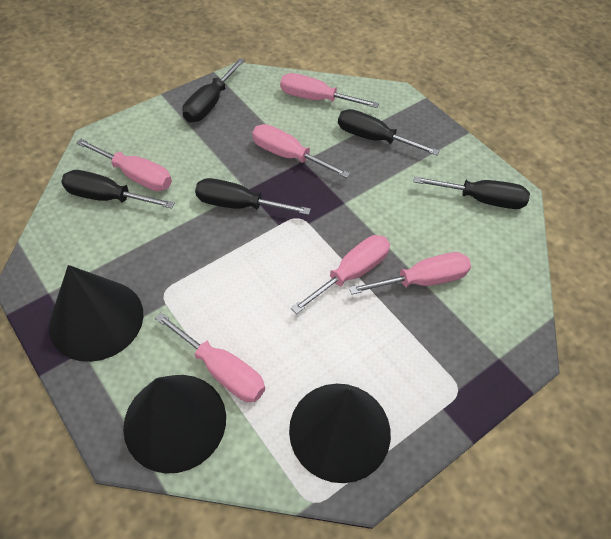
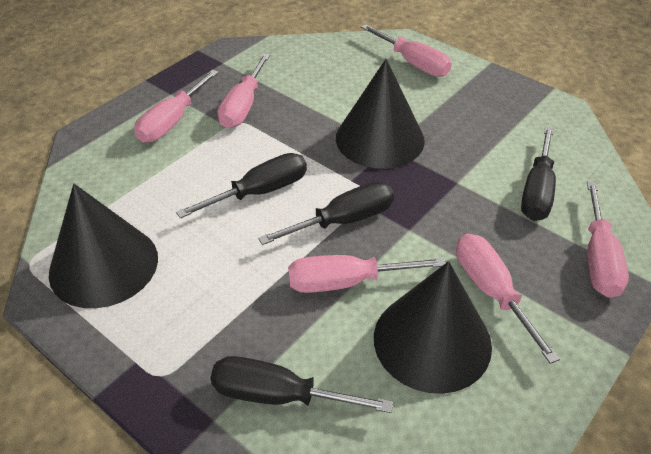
black screwdriver: 5 -> 4

